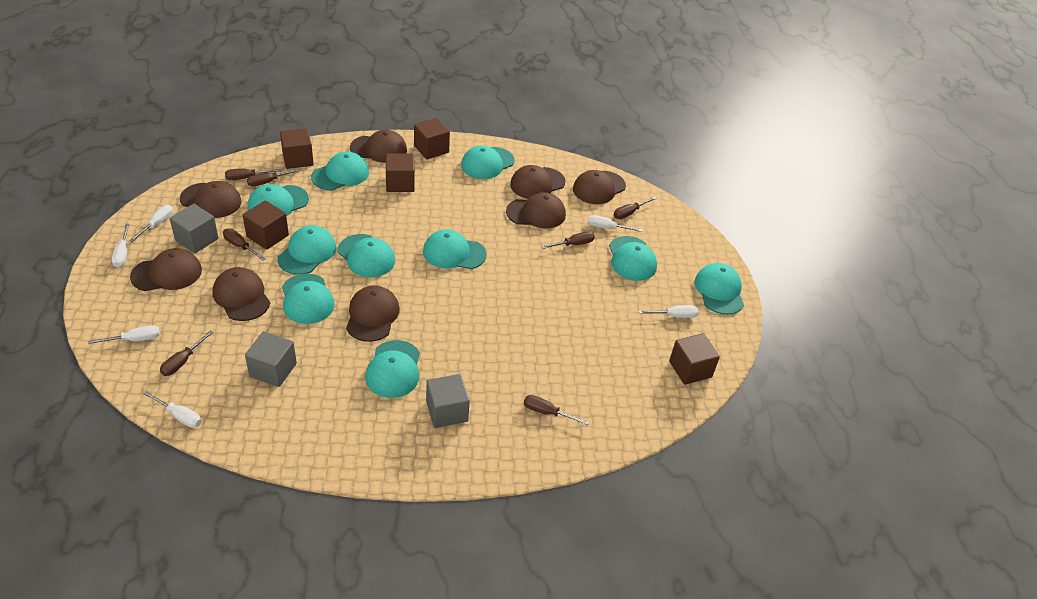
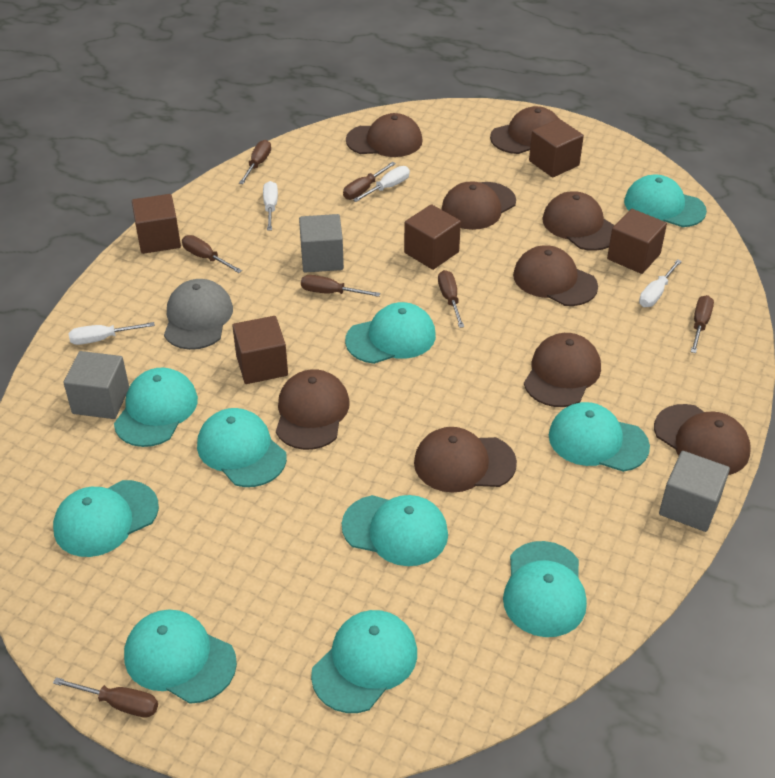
brown cap: 8 -> 9
grey cap: 0 -> 1
white screwdriver: 6 -> 4

